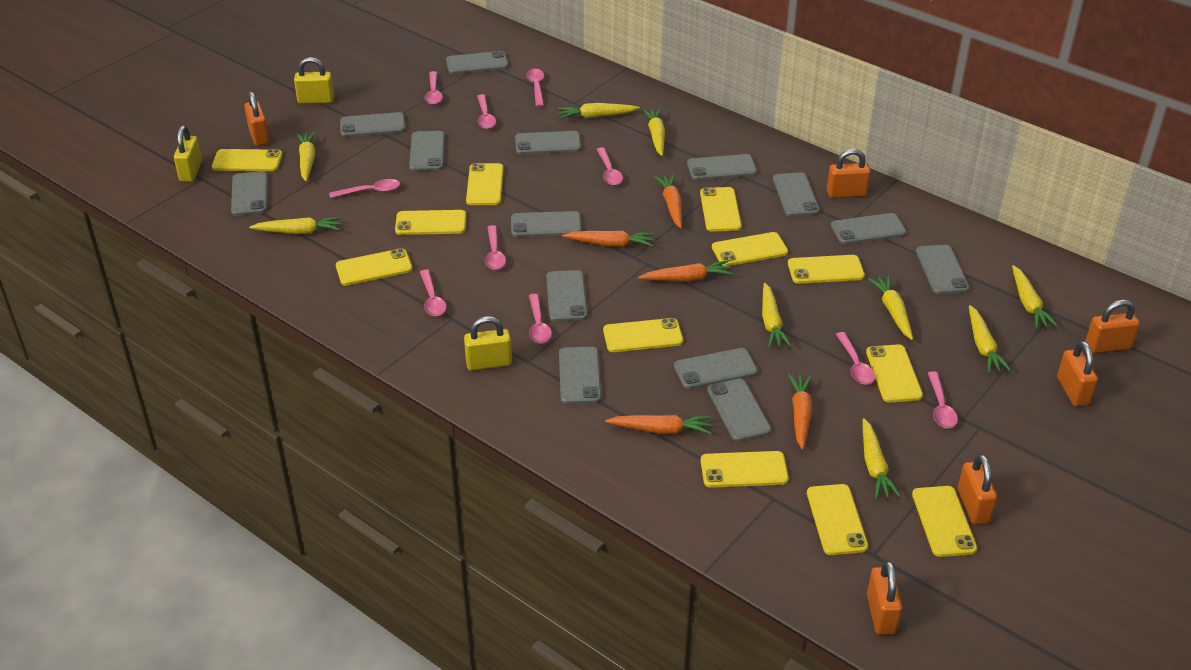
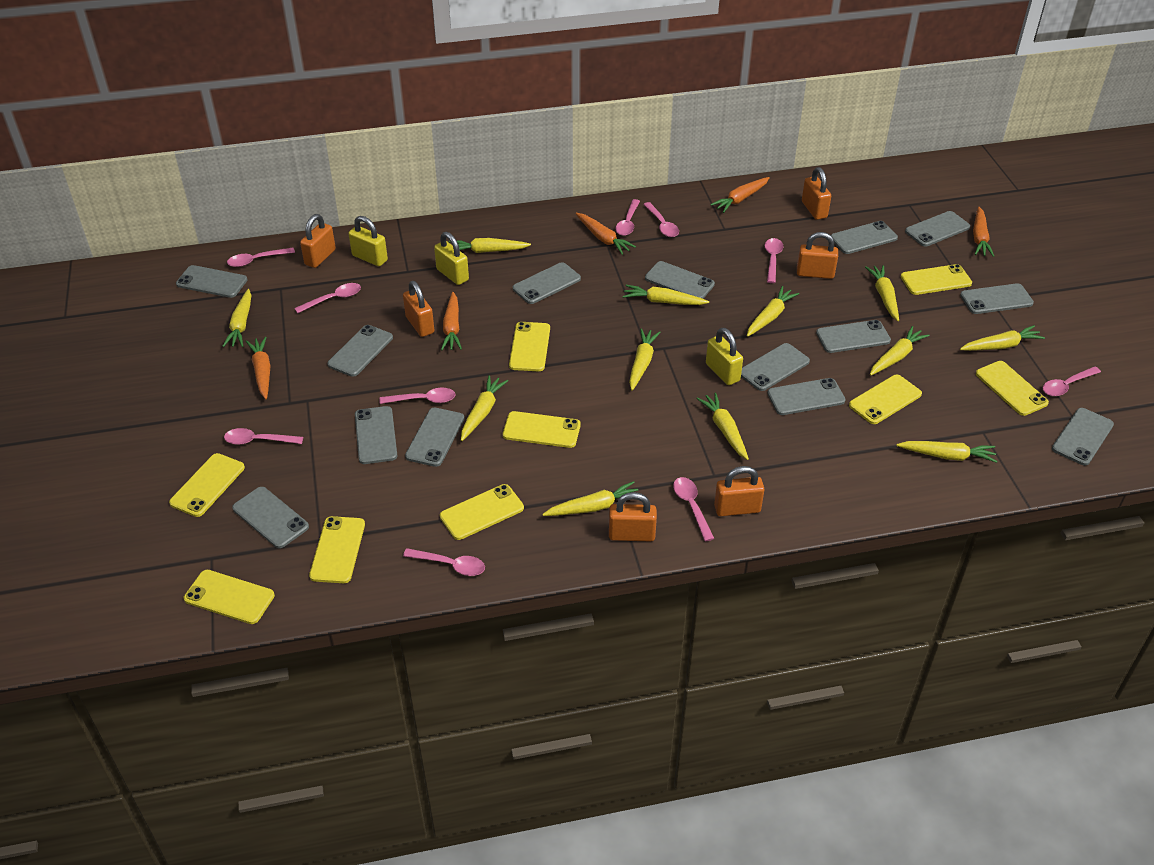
yellow carrot: 9 -> 12
yellow phone: 12 -> 9

